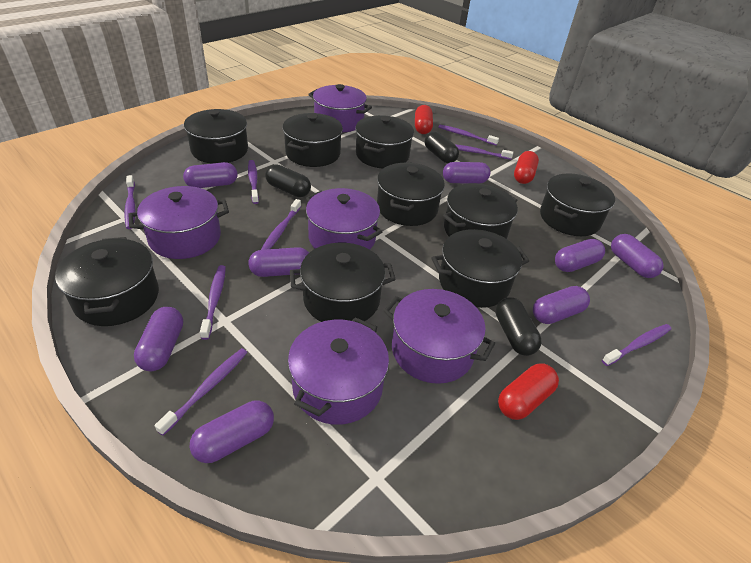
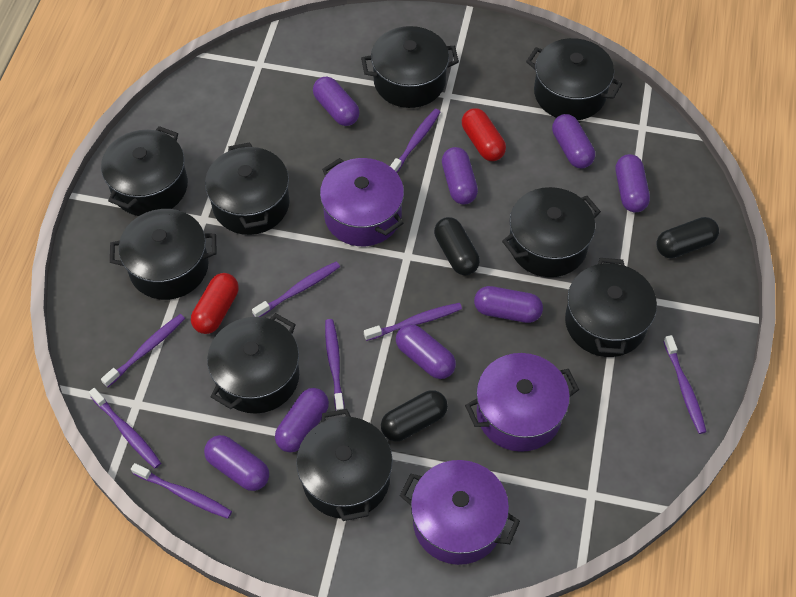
purple pot: 5 -> 3
red capsule: 3 -> 2

